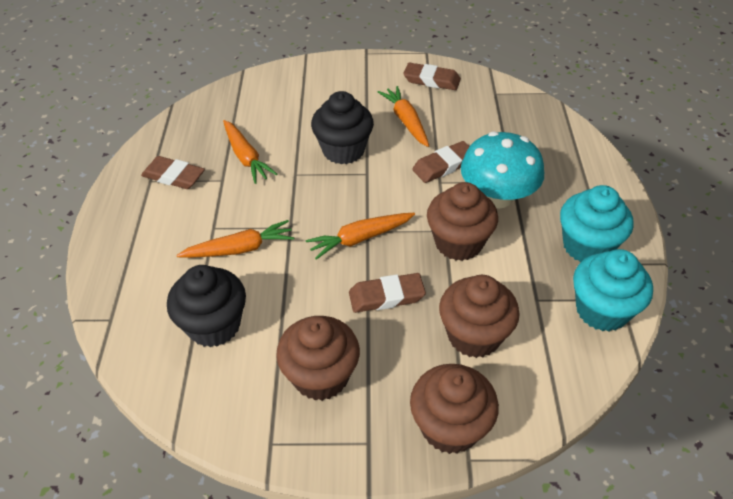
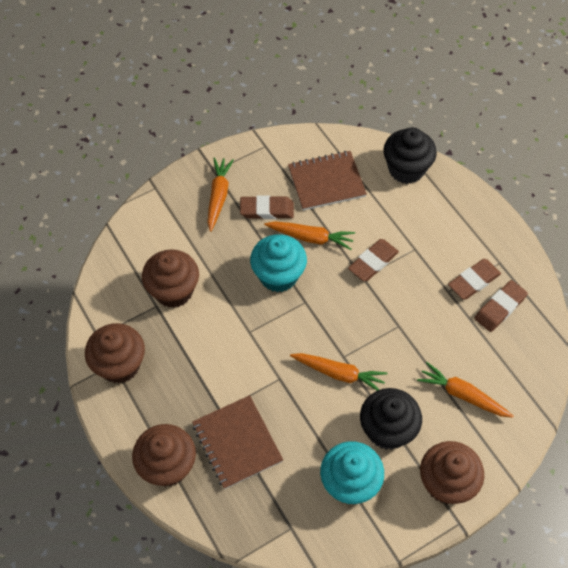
brown notebook: 0 -> 2
turquoise mushroom: 1 -> 0

